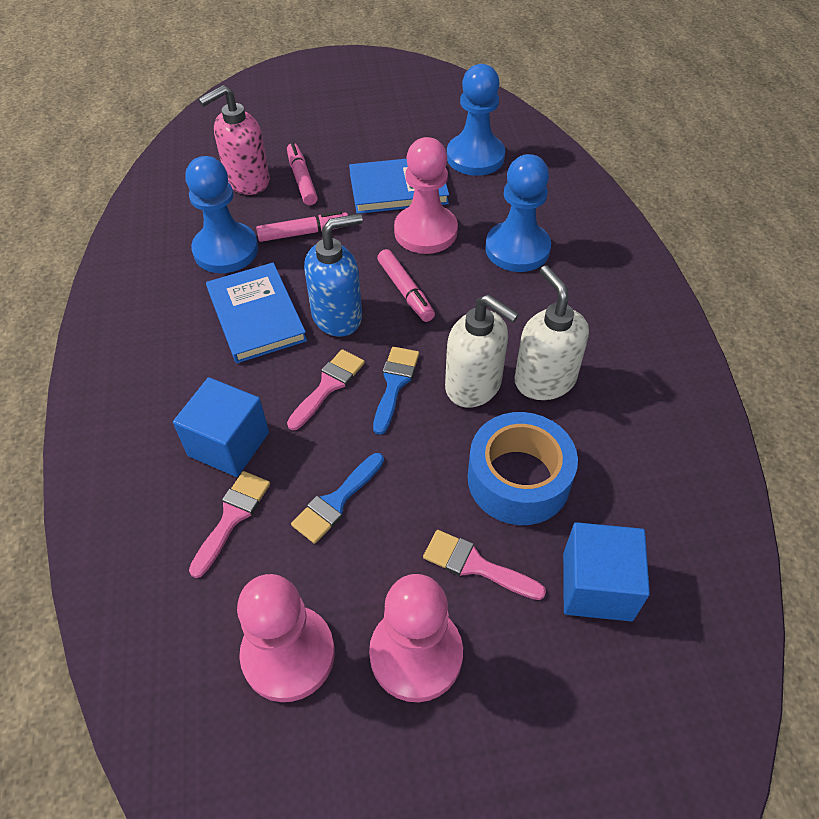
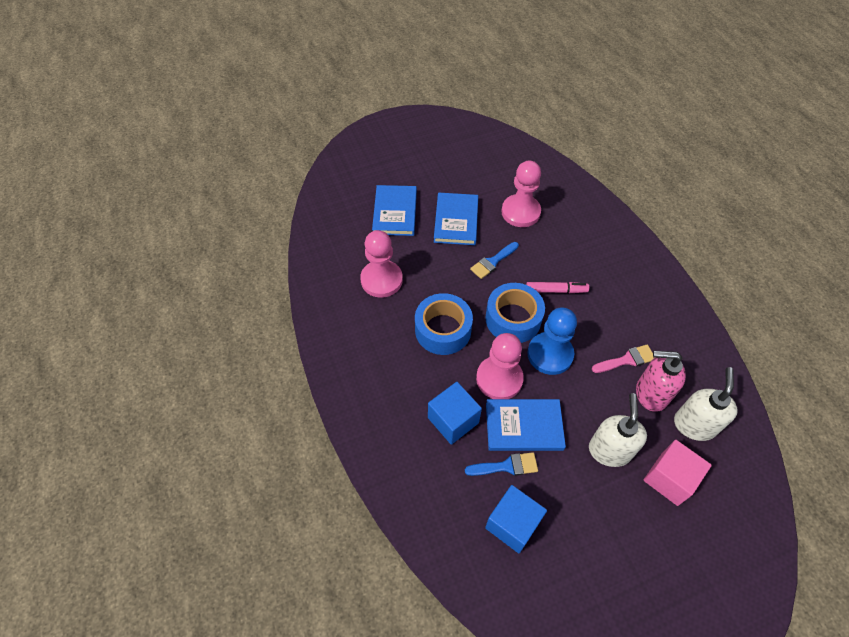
blue book: 2 -> 3
blue pawn: 3 -> 1
blue soap dispenser: 1 -> 0
blue tape: 1 -> 2
pink brush: 3 -> 1
pink cube: 0 -> 1
pink marker: 3 -> 1

